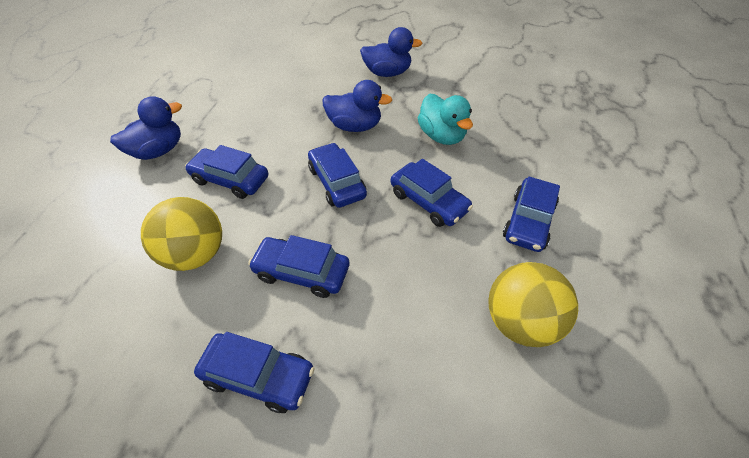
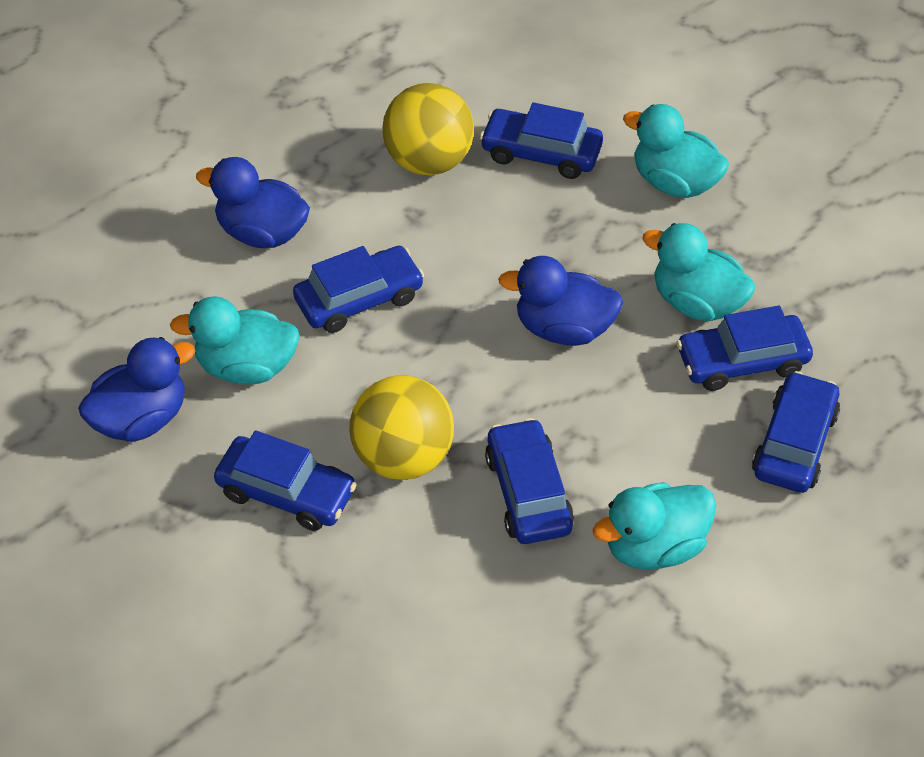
turquoise duck: 1 -> 4

